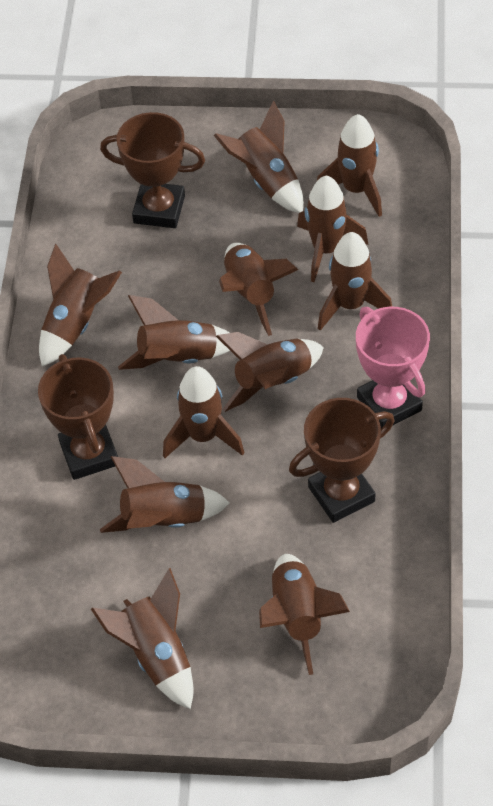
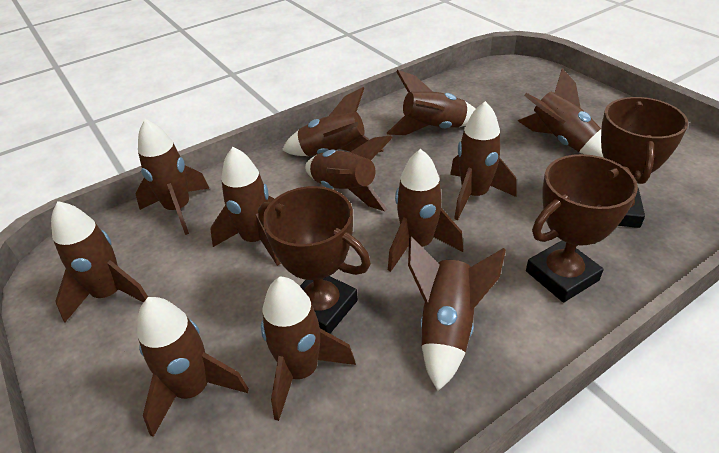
pink trophy: 1 -> 0

